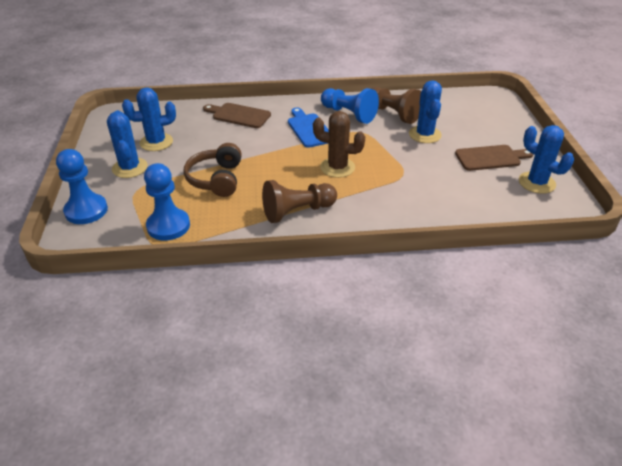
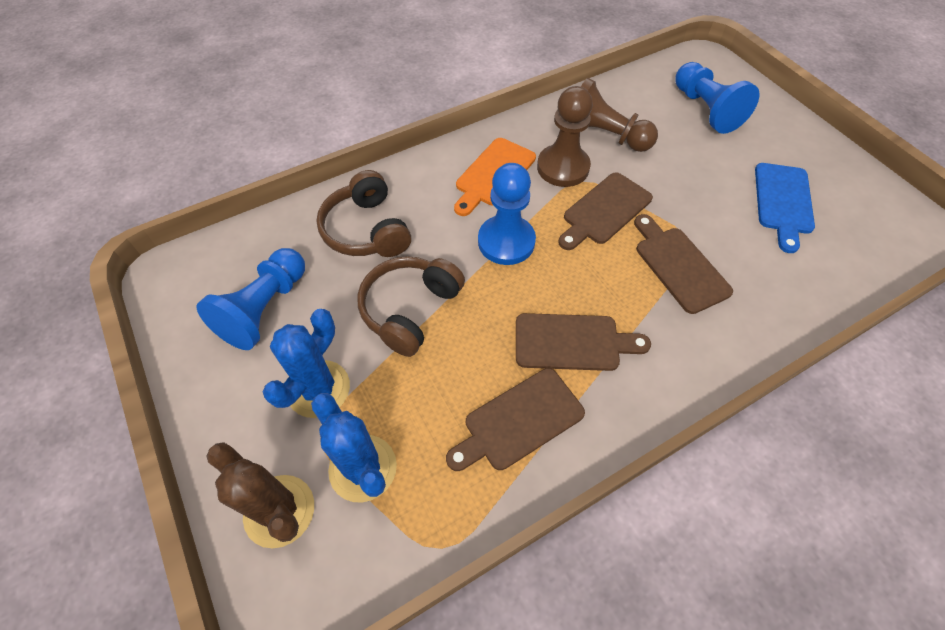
blue cactus: 4 -> 2
brown cutting board: 2 -> 4
brown headphones: 1 -> 2
orange cutting board: 0 -> 1

